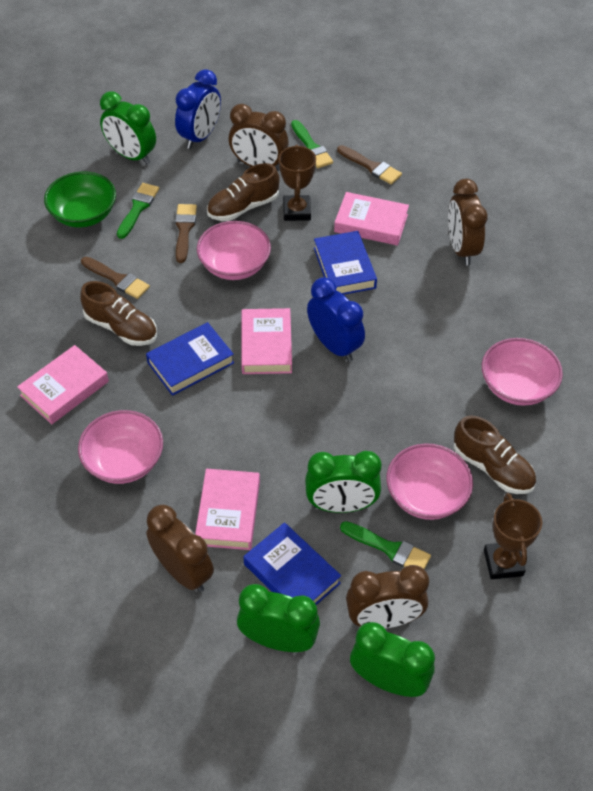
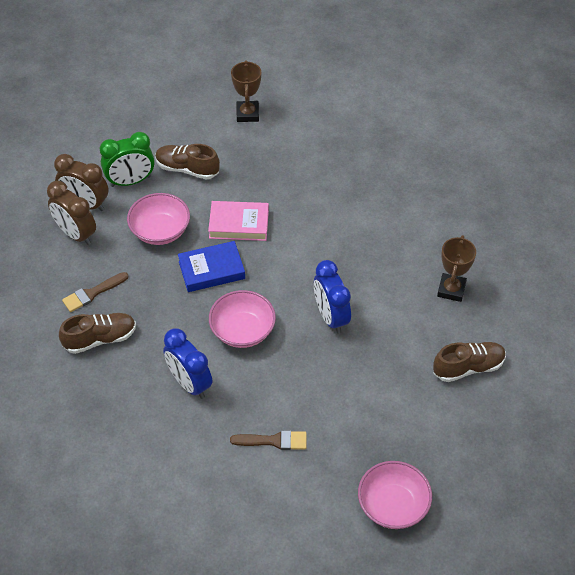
blue book: 3 -> 1
brown brush: 3 -> 2
brown clock: 4 -> 2
green bowl: 1 -> 0
green brush: 3 -> 0
green clock: 4 -> 1
pink book: 4 -> 1
pink bowl: 4 -> 3

